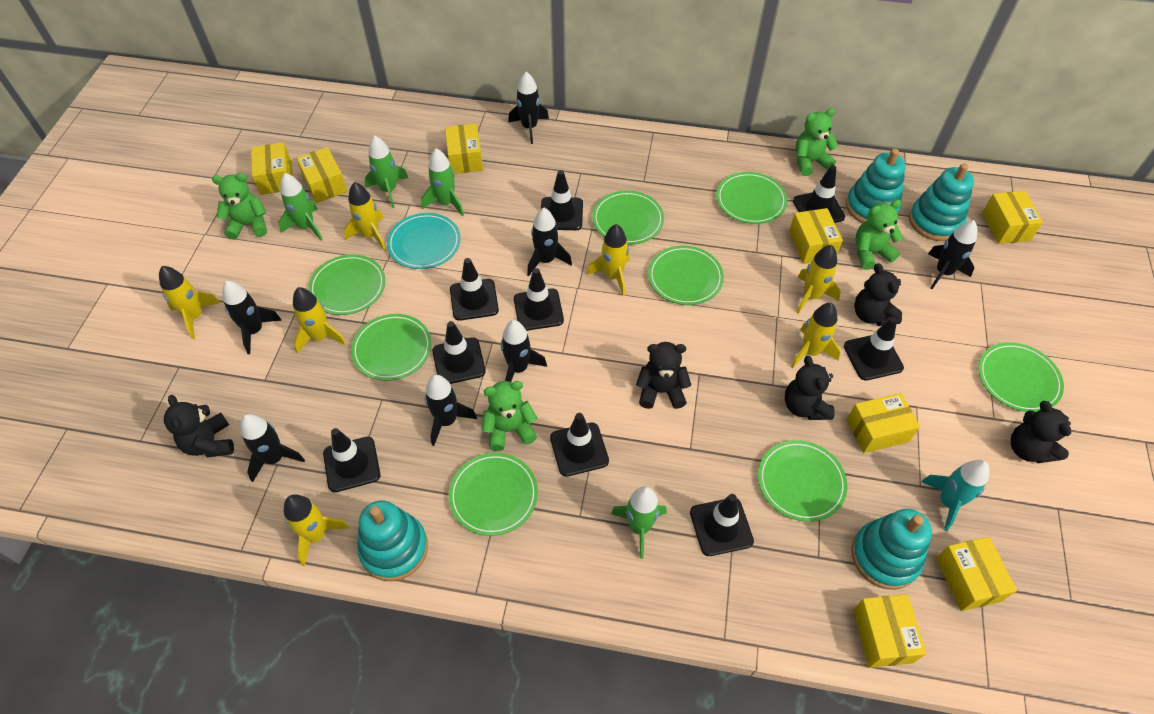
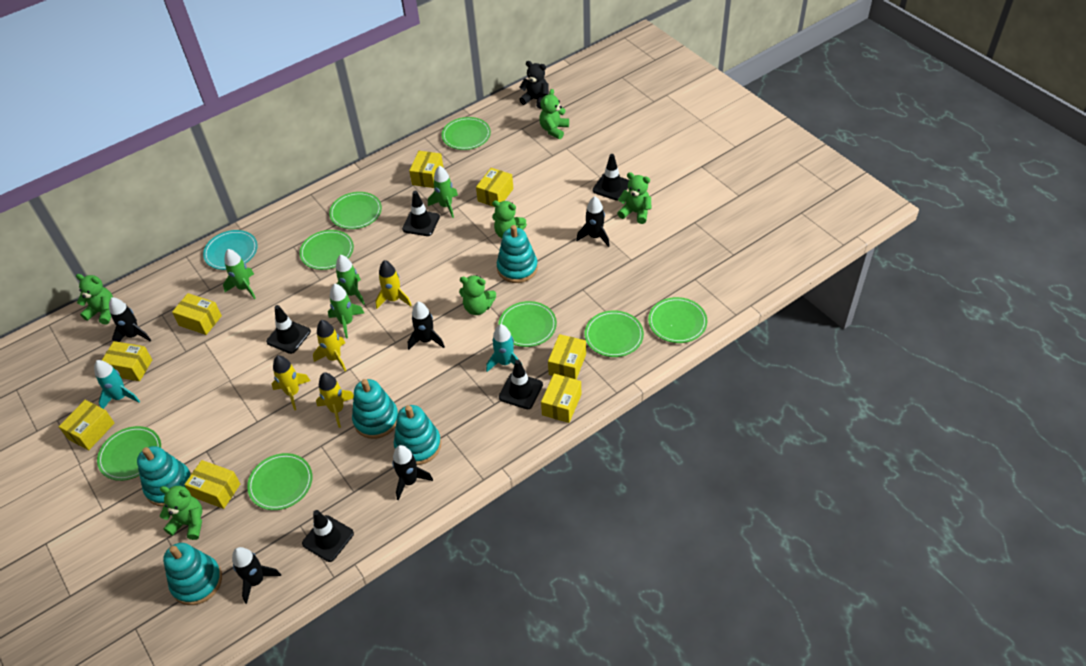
black rocket: 7 -> 5
black teddy bear: 5 -> 1
black traffic cone: 9 -> 5
green teddy bear: 4 -> 6
turquoise rocket: 1 -> 2
turquoise stacking toy: 4 -> 5
yellow rocket: 7 -> 4

